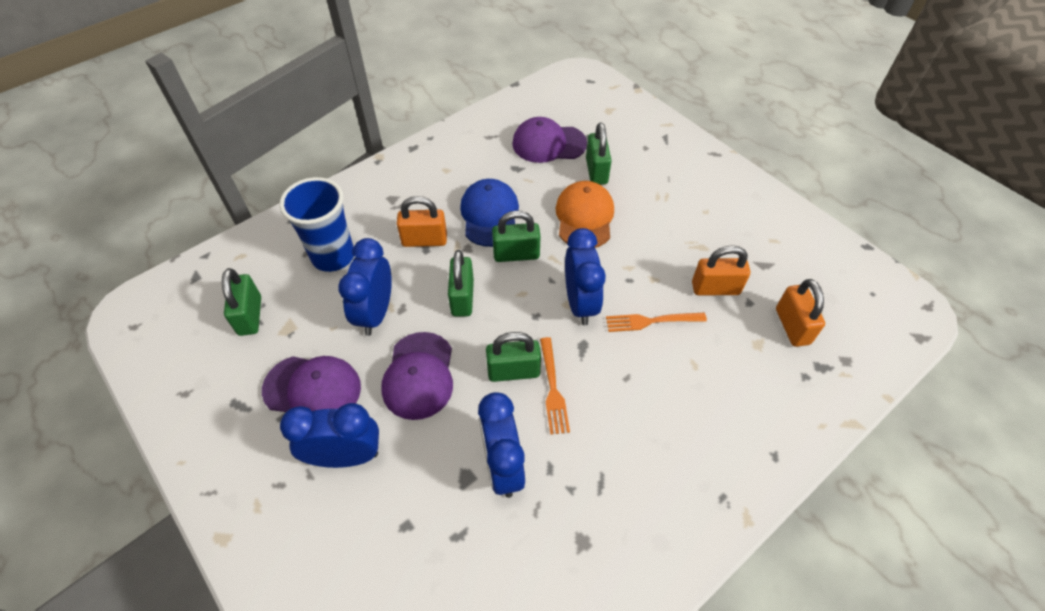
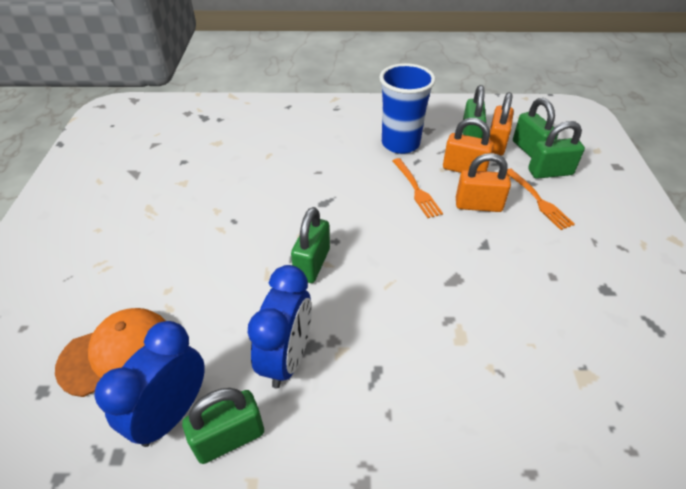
blue cap: 1 -> 0
blue clock: 4 -> 2
purple cap: 3 -> 0

